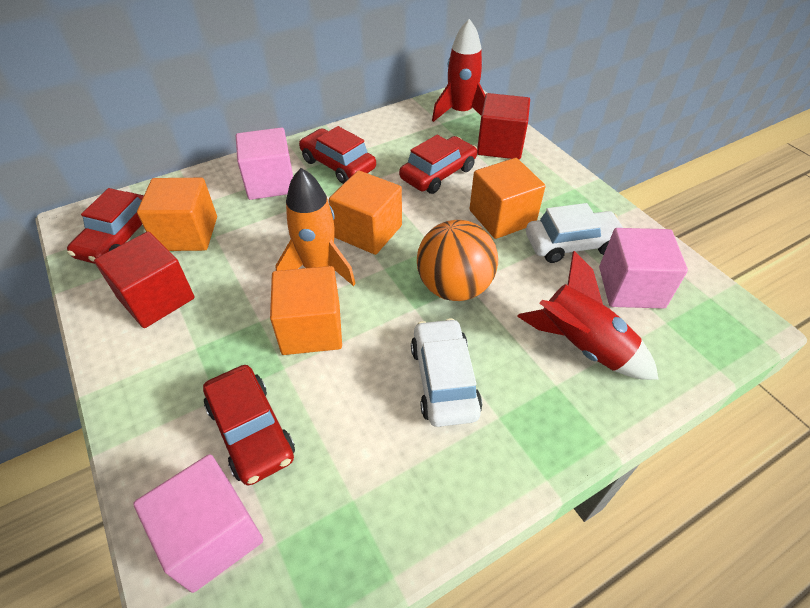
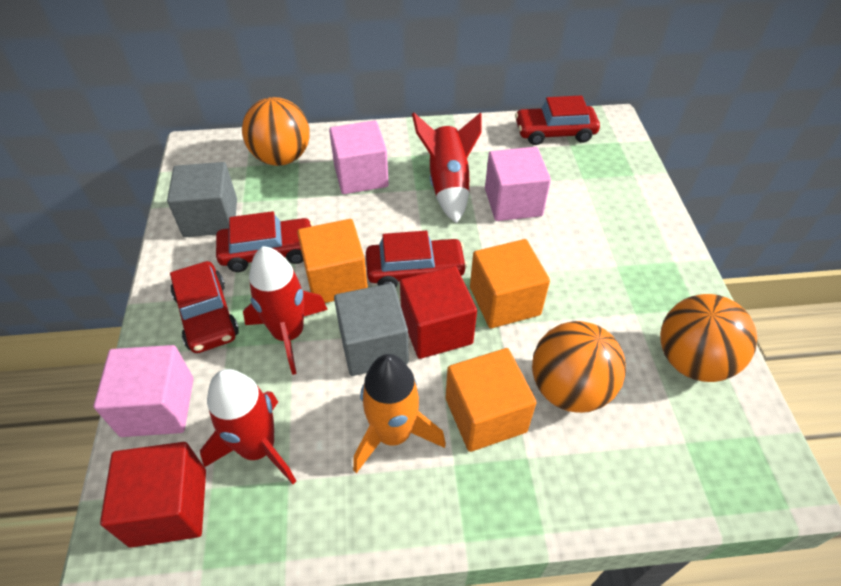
grey cube: 0 -> 2
orange ball: 1 -> 3
orange cube: 4 -> 3
red rocket: 2 -> 3
white car: 2 -> 0

